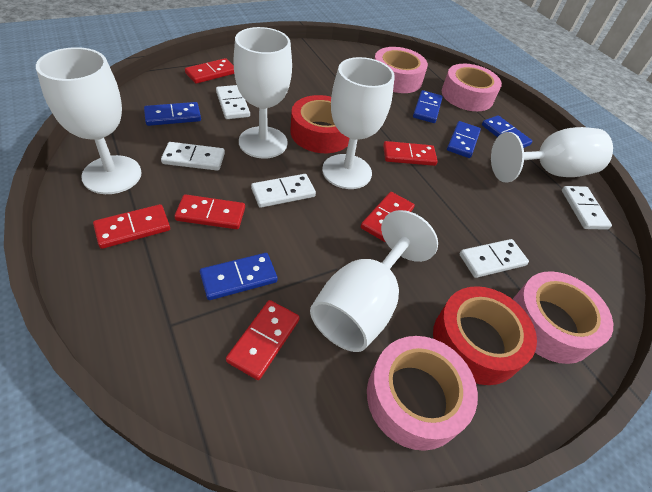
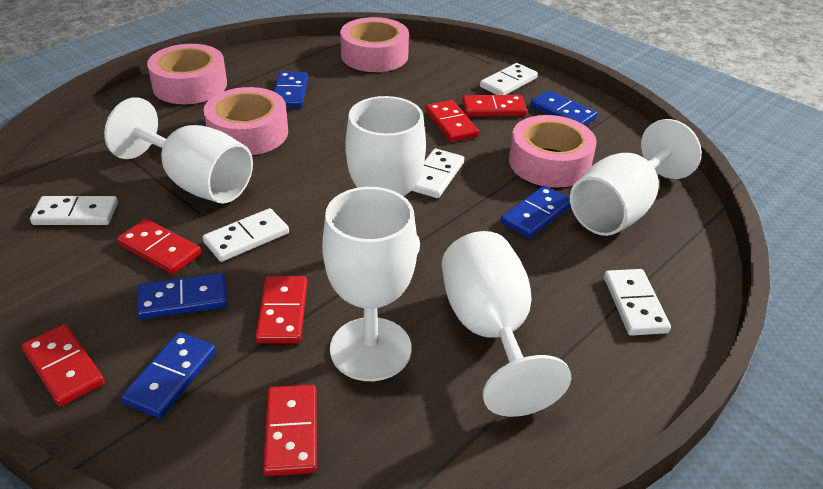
red tape: 2 -> 0

